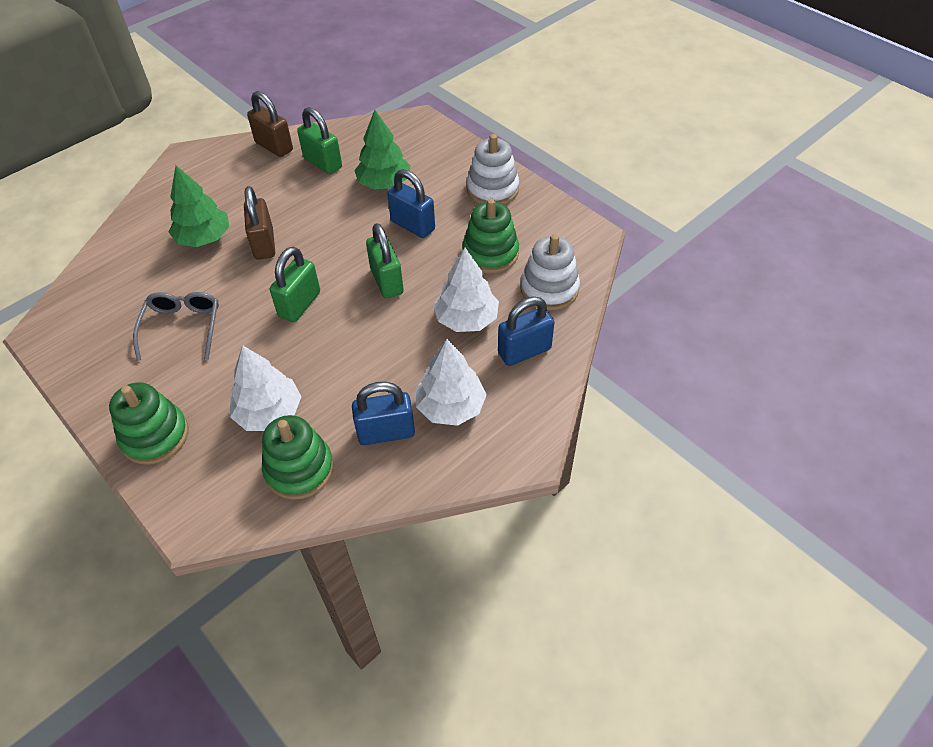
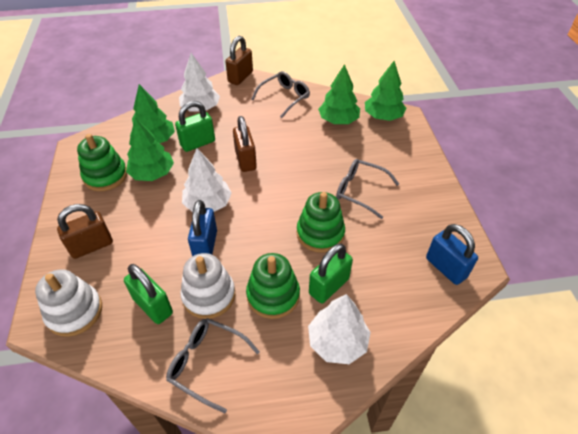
blue padlock: 3 -> 2
brown padlock: 2 -> 3
green tree: 2 -> 4
grey glasses: 1 -> 3

